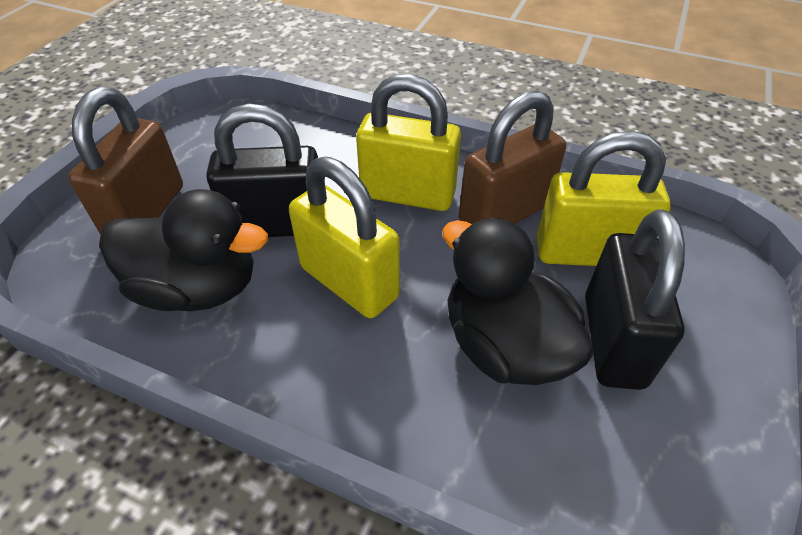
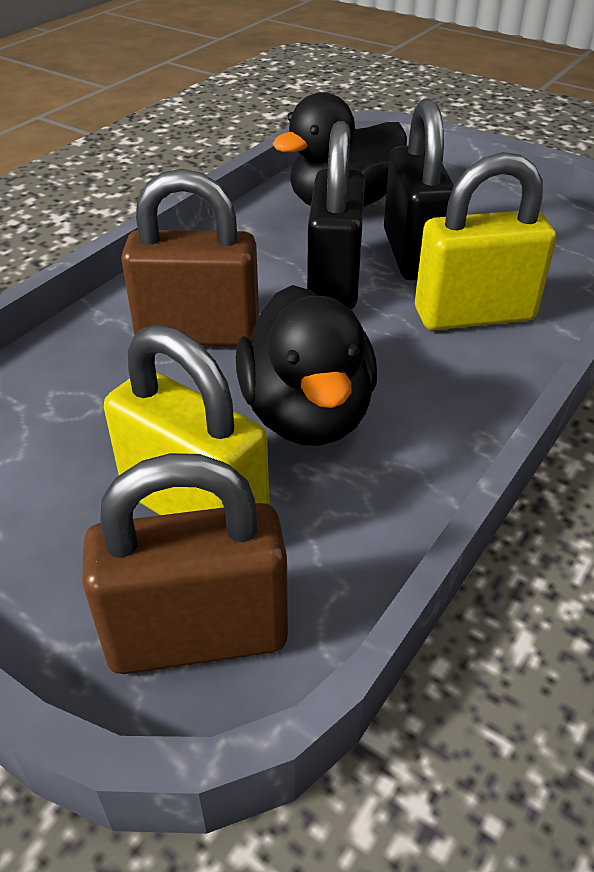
yellow padlock: 3 -> 2

